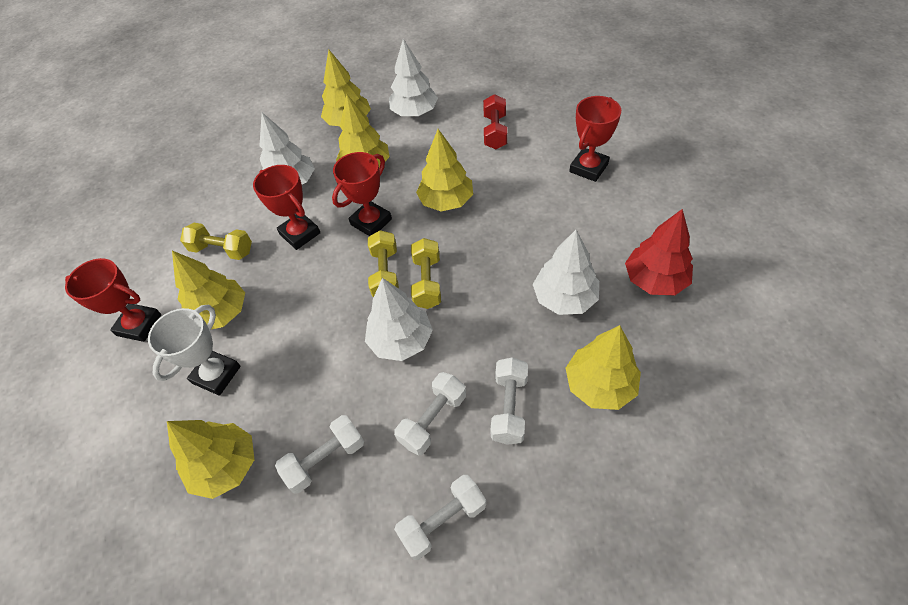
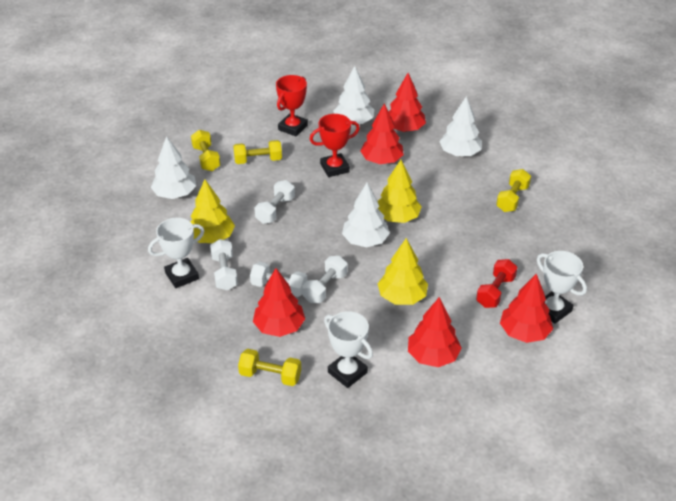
red tree: 1 -> 5
red trophy: 4 -> 2
white trophy: 1 -> 3
yellow dumbbell: 3 -> 4
yellow tree: 6 -> 3

